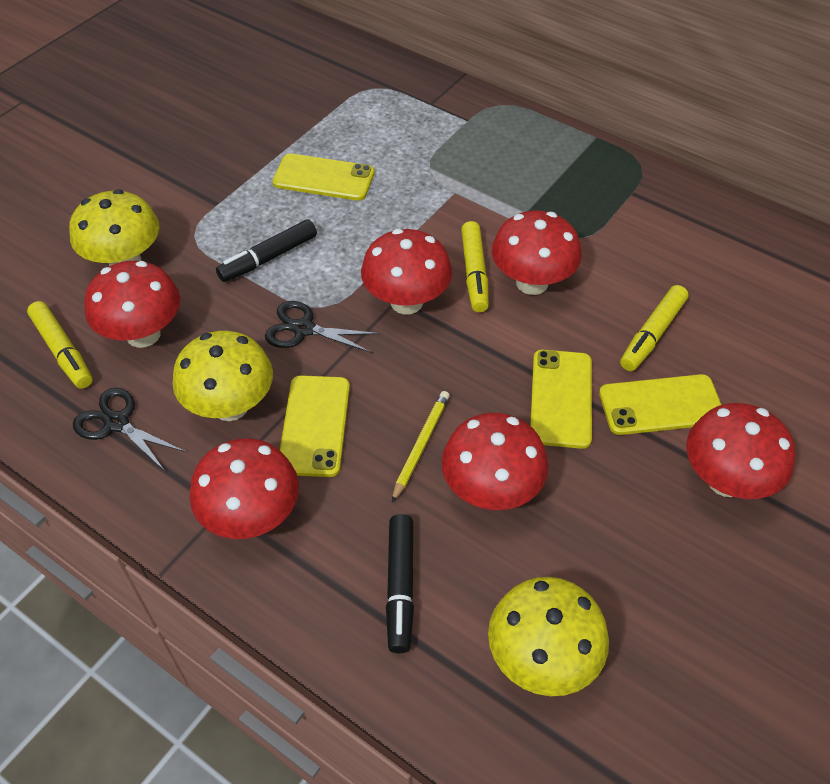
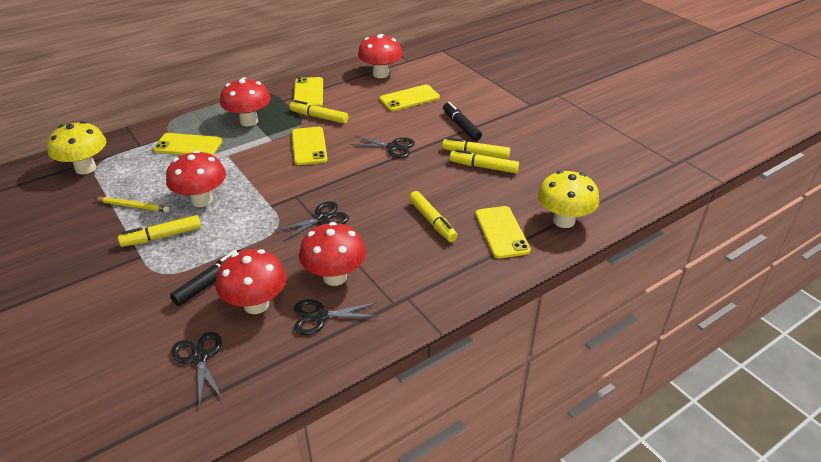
black scissors: 2 -> 4
red mushroom: 6 -> 5
yellow marker: 3 -> 5
yellow mushroom: 3 -> 2
yellow phone: 4 -> 5

